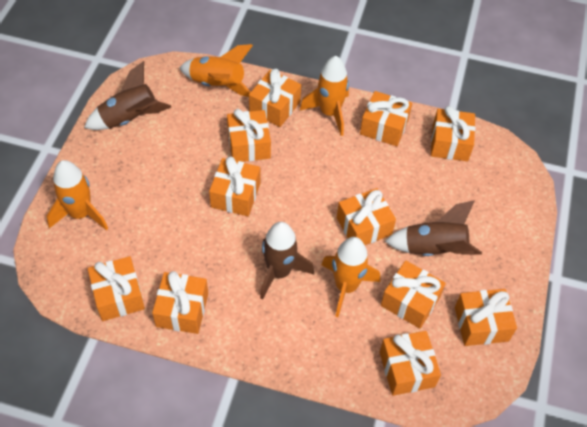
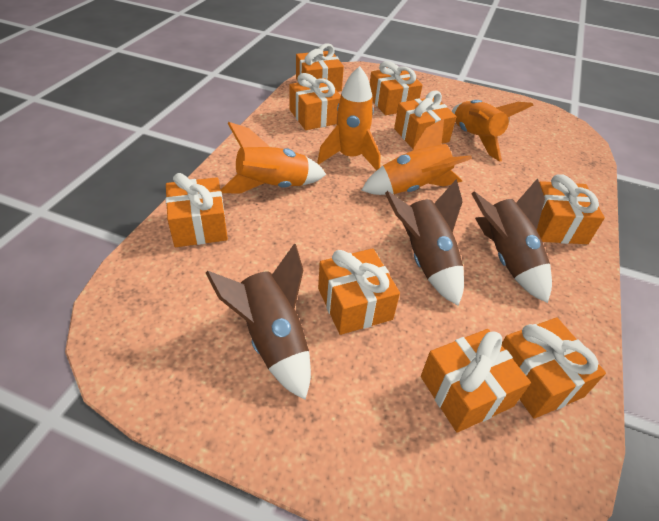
orange gift: 11 -> 9

